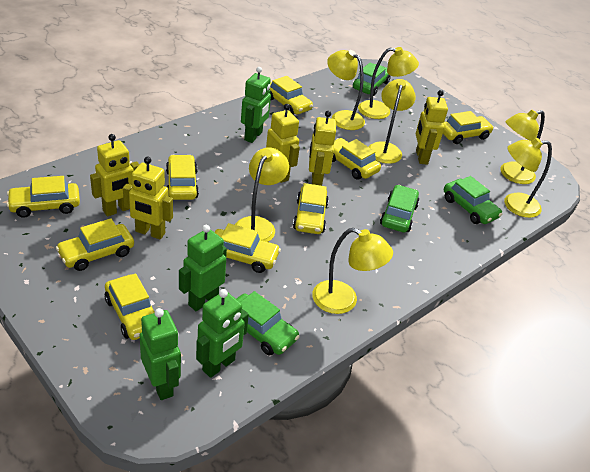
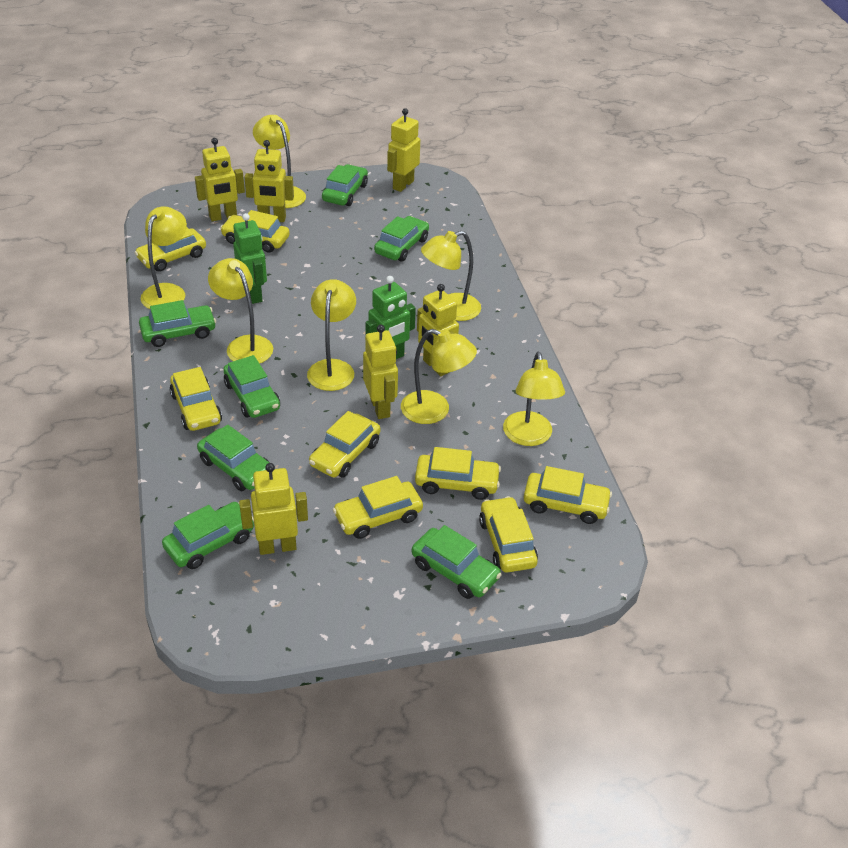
green car: 4 -> 7
green robot: 4 -> 2
yellow car: 9 -> 8
yellow robot: 5 -> 6

